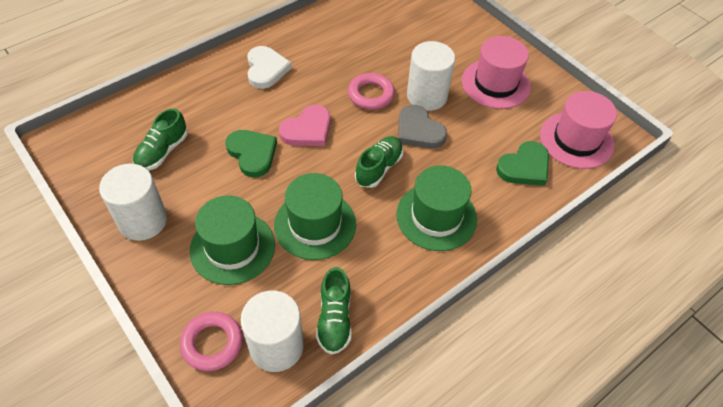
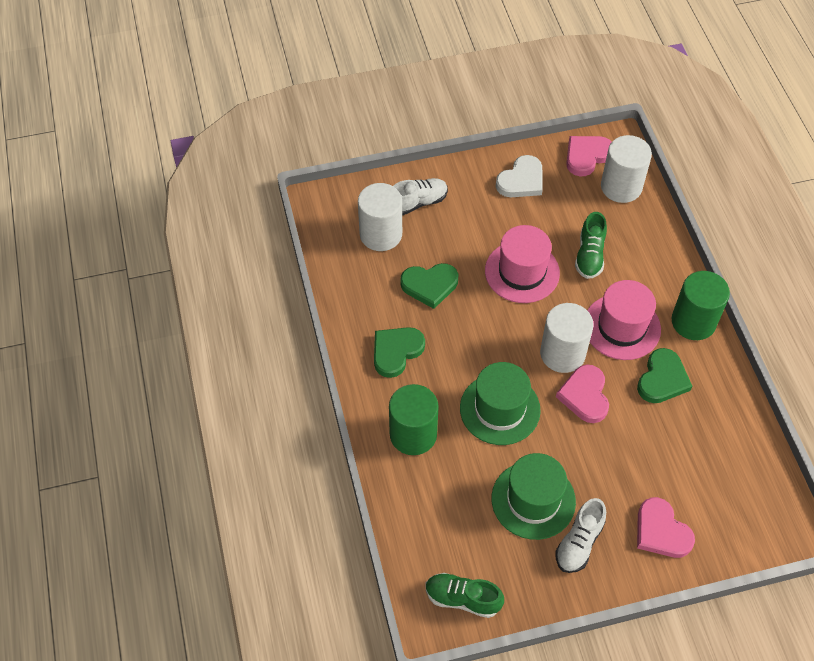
green cylinder: 0 -> 2
green hat: 3 -> 2
green heart: 2 -> 3
green shoe: 3 -> 2
grey heart: 1 -> 0
pink heart: 1 -> 3
pink ring: 2 -> 0
white shoe: 0 -> 2

